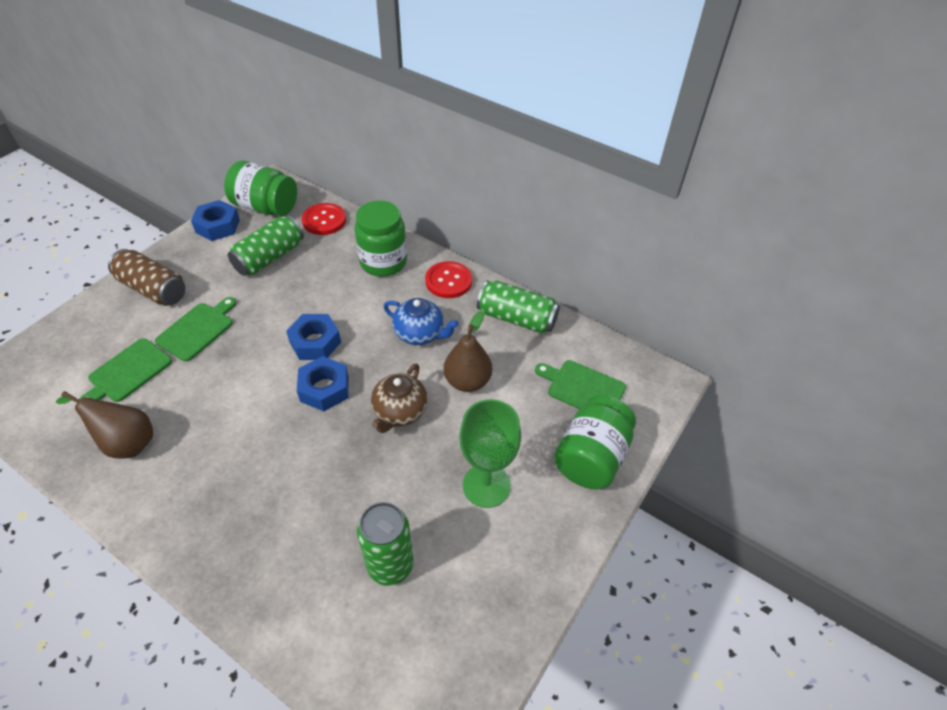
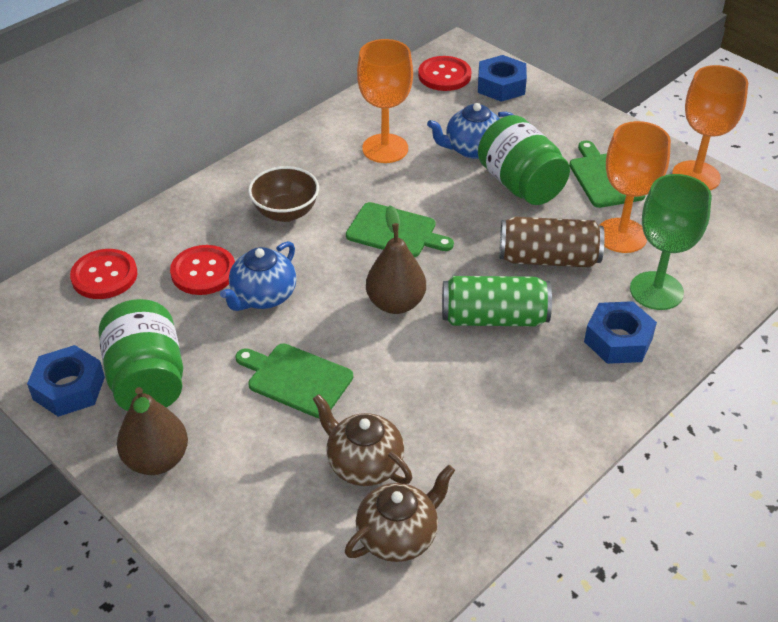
blue teapot: 1 -> 2
brown bowl: 0 -> 1
brown teapot: 1 -> 2
green can: 3 -> 1
green jar: 3 -> 2
orange goblet: 0 -> 3
red button: 2 -> 3

